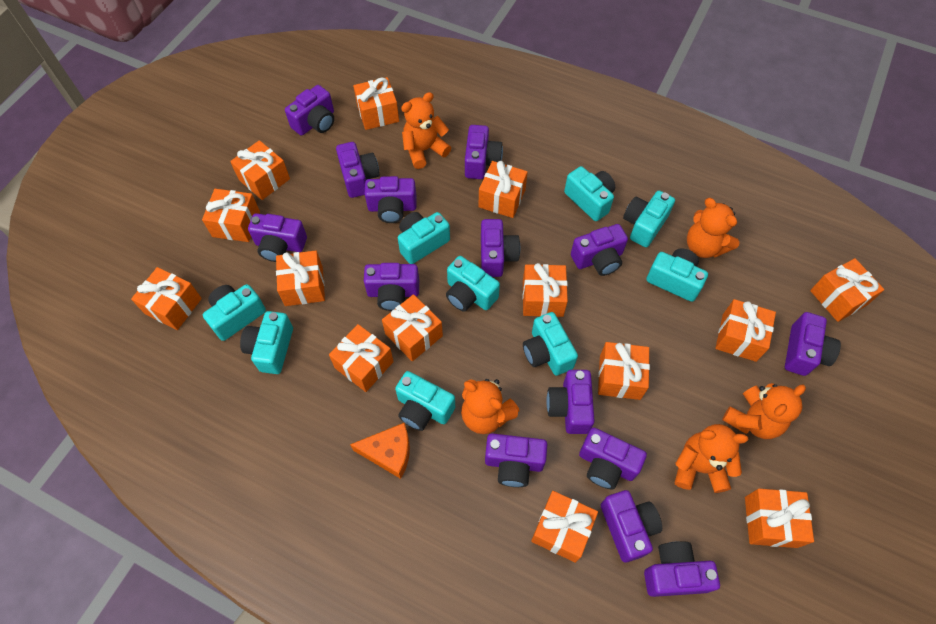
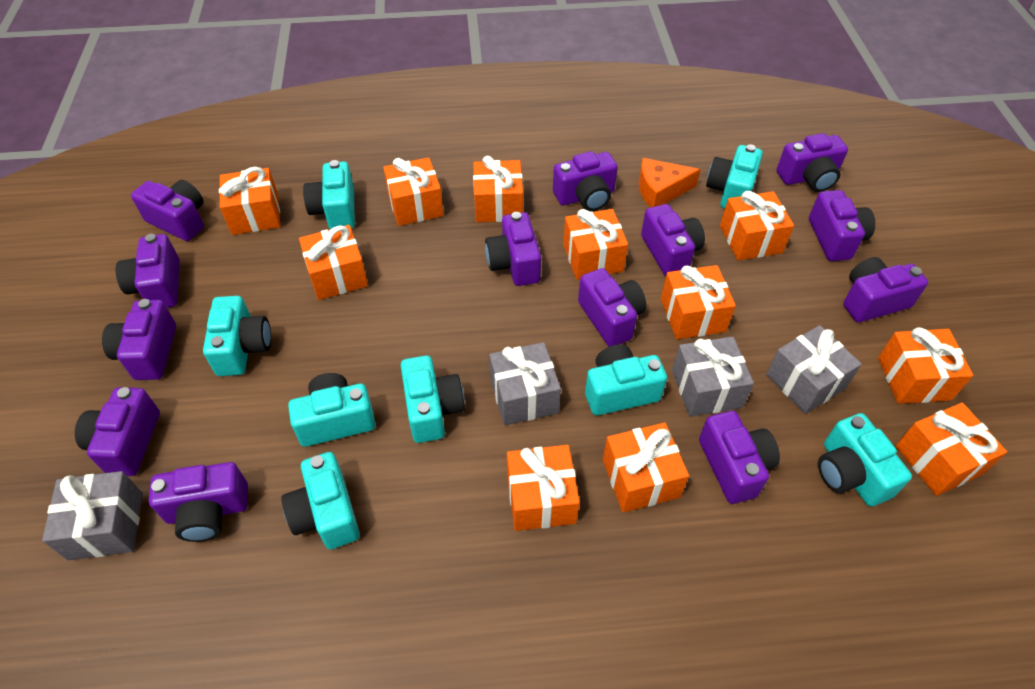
grey gift: 0 -> 4
orange gift: 14 -> 11
orange teddy bear: 5 -> 0
purple camera: 14 -> 13
turquoise camera: 9 -> 8

